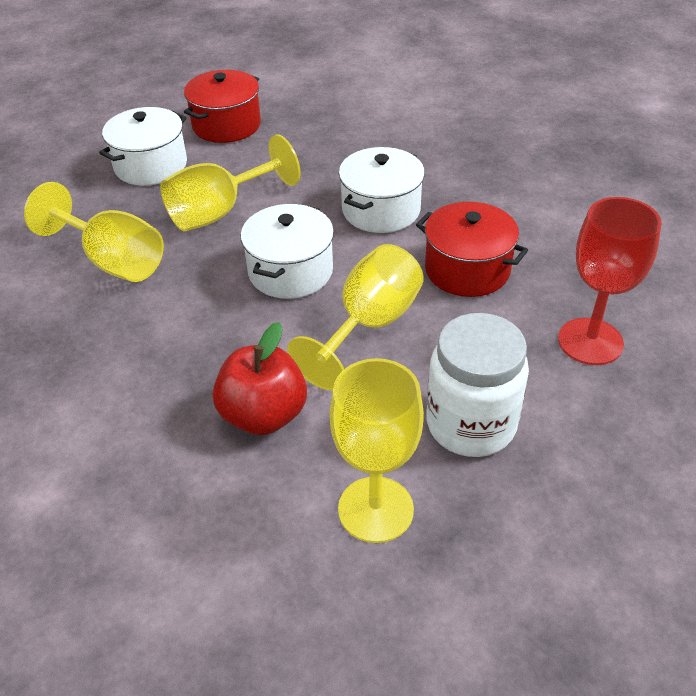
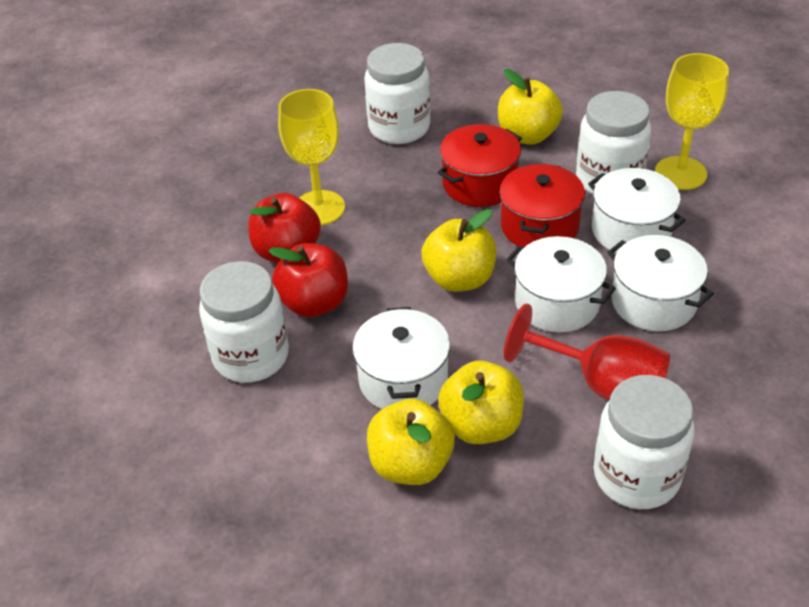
red apple: 1 -> 2
white jar: 1 -> 4
white pot: 3 -> 4
yellow apple: 0 -> 4
yellow goblet: 4 -> 2

